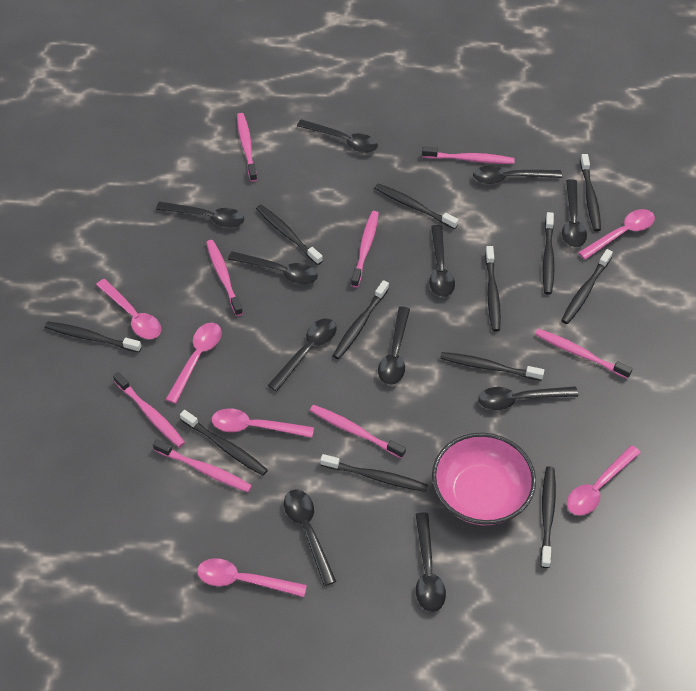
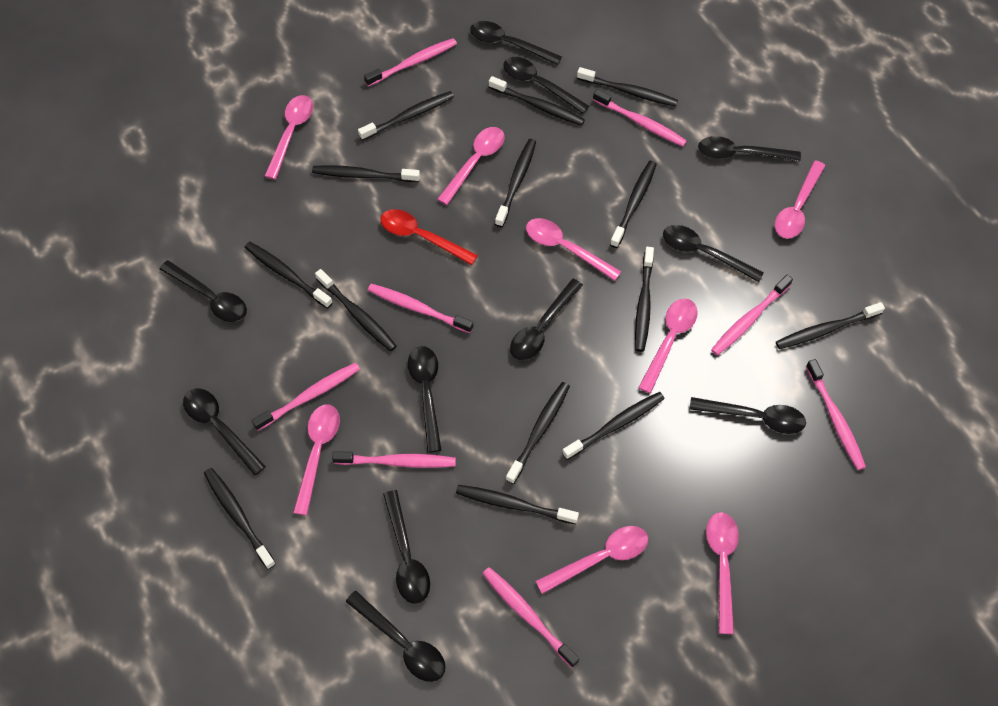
black toothbrush: 12 -> 14
pink bowl: 1 -> 0
pink spoon: 6 -> 8
red spoon: 0 -> 1

